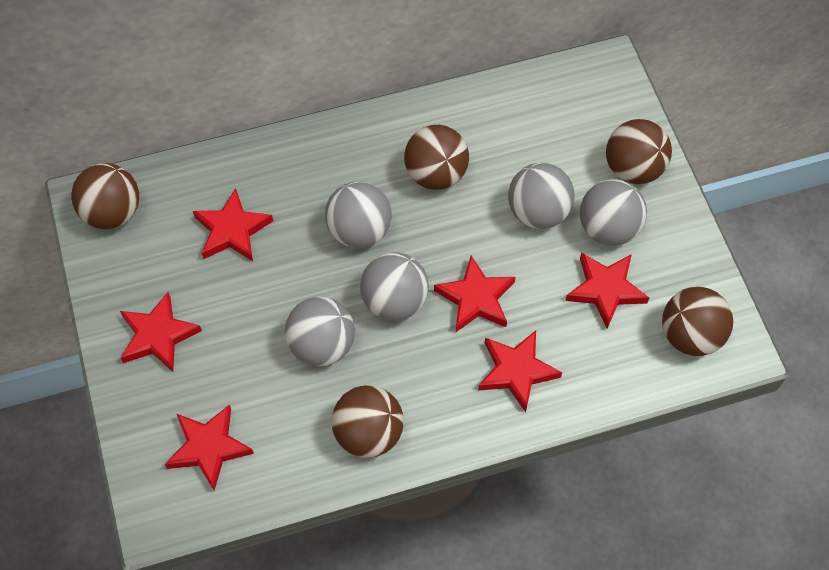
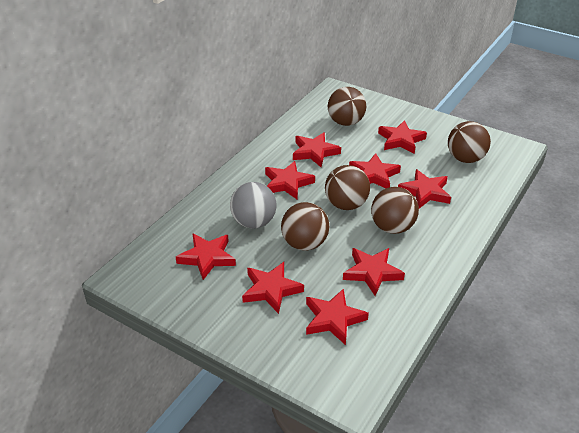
grey ball: 5 -> 1
red star: 6 -> 9

